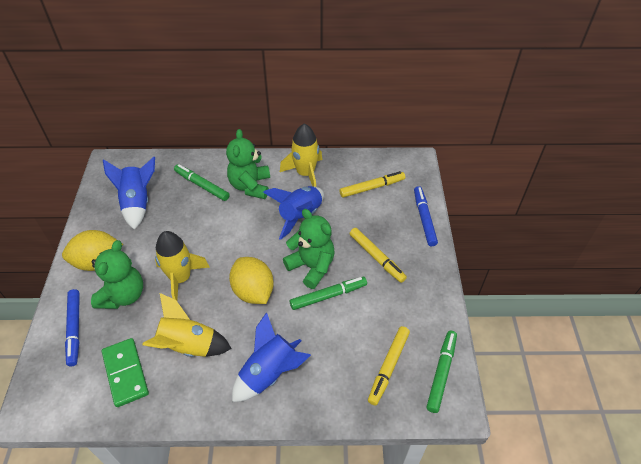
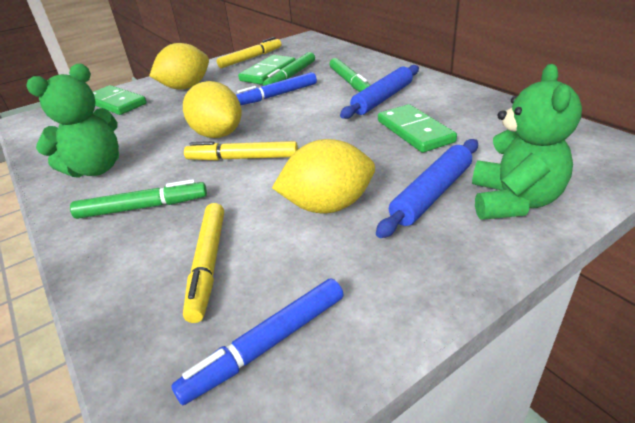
blue rocket: 3 -> 0
blue rolling pin: 0 -> 2
green domino: 1 -> 3
green teddy bear: 3 -> 2
yellow lemon: 2 -> 3
yellow rocket: 3 -> 0

